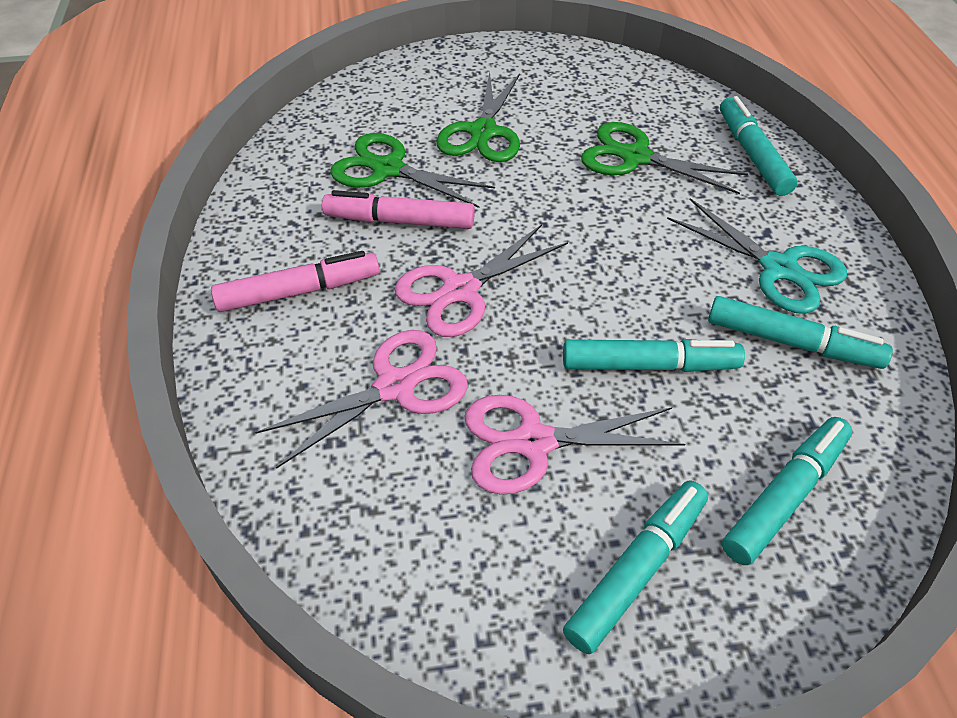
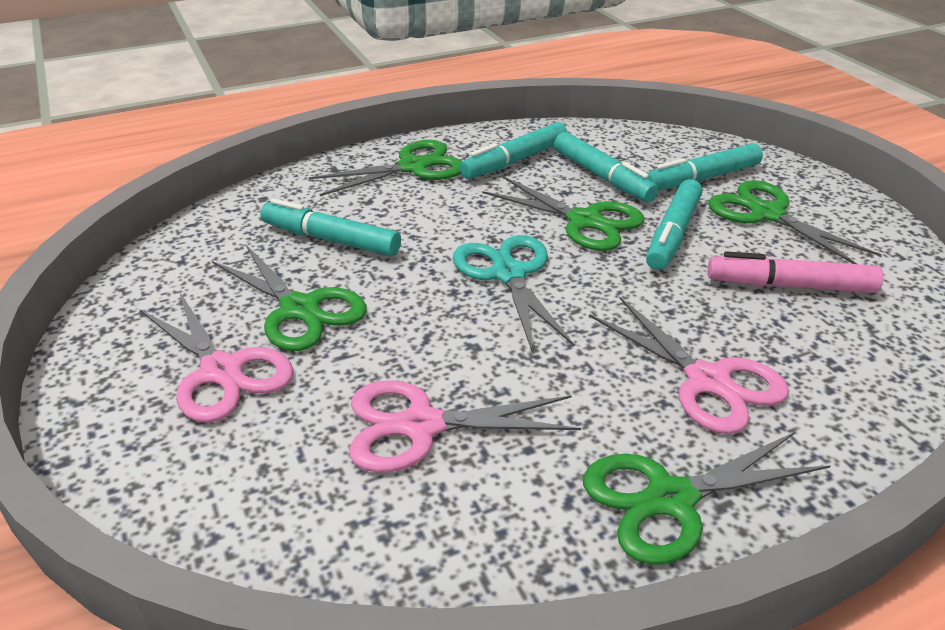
green scissors: 3 -> 5
pink marker: 2 -> 1

